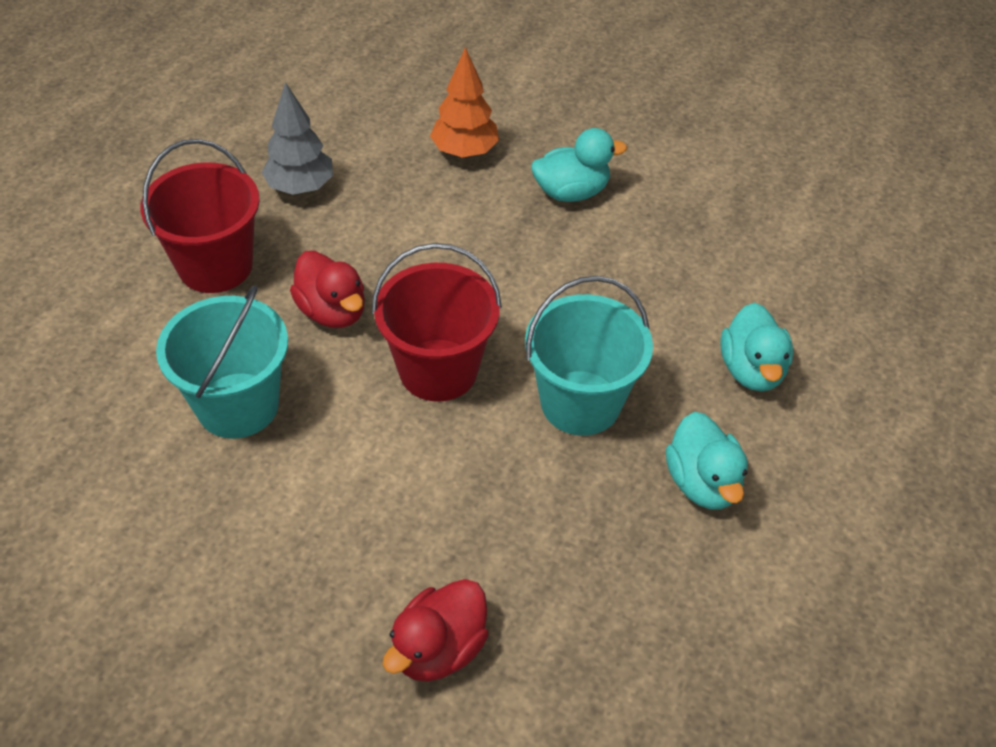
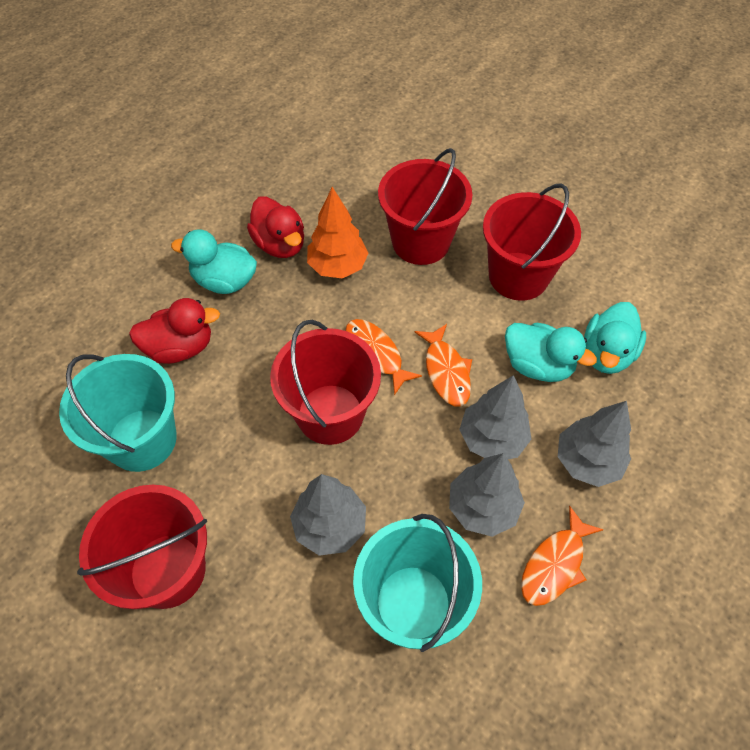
grey tree: 1 -> 4
orange fish: 0 -> 3
red bucket: 2 -> 4

